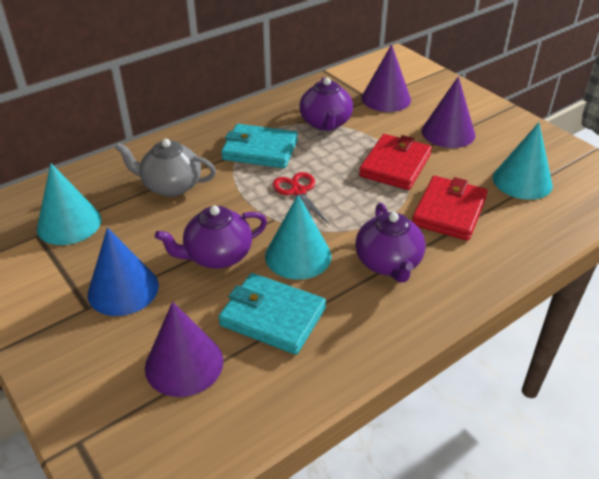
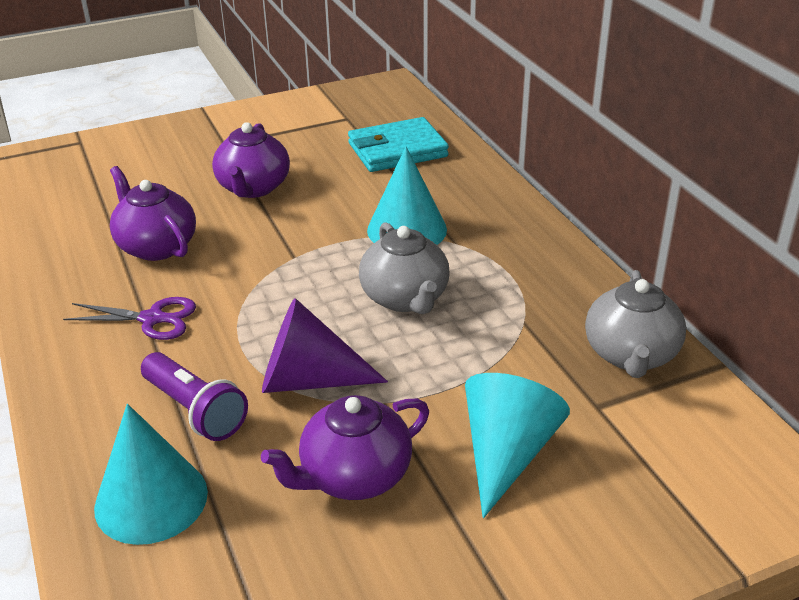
blue cone: 1 -> 0
grey teapot: 1 -> 2
purple cone: 3 -> 1
purple flashlight: 0 -> 1
purple scissors: 0 -> 1
red scissors: 1 -> 0
red wallet: 2 -> 0
turquoise wallet: 2 -> 1

